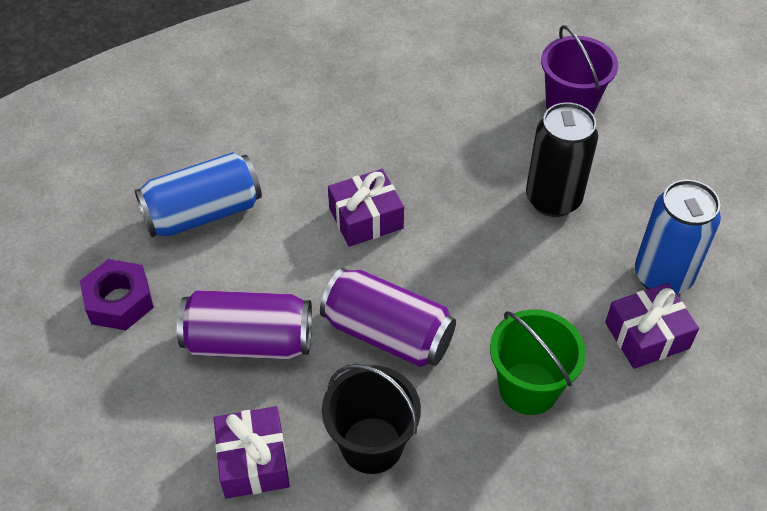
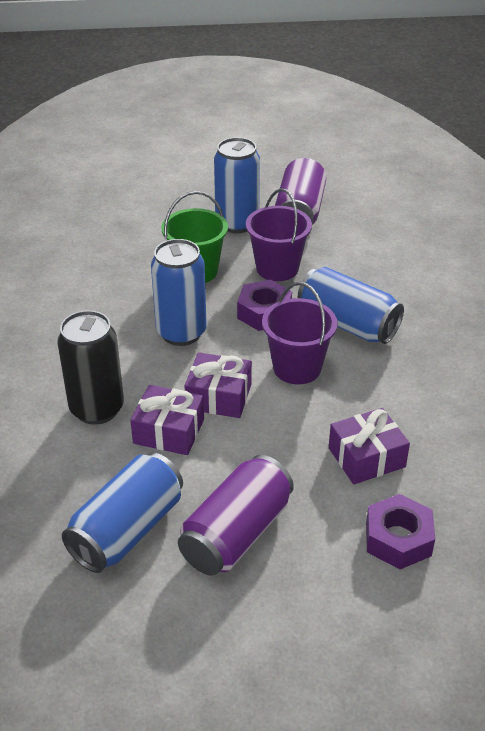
black bucket: 1 -> 0
blue can: 2 -> 4
purple bucket: 1 -> 2
purple nut: 1 -> 2

